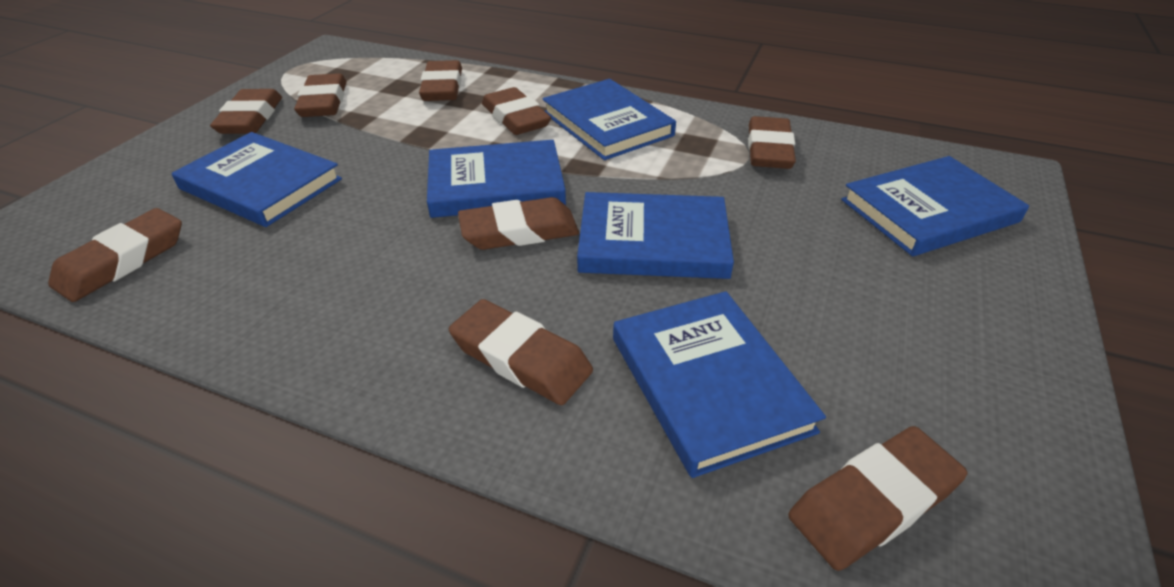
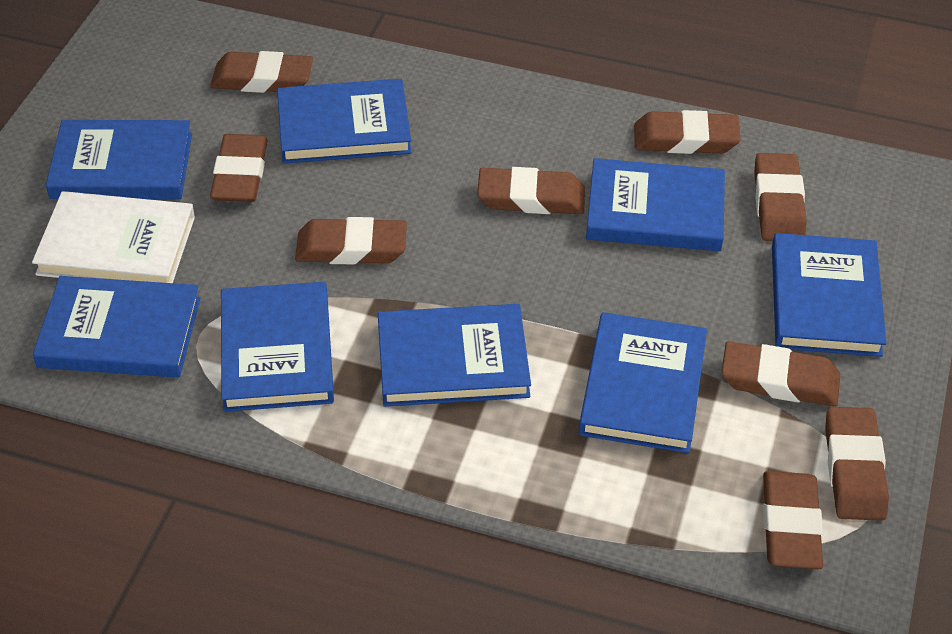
blue book: 6 -> 8
white book: 0 -> 1

